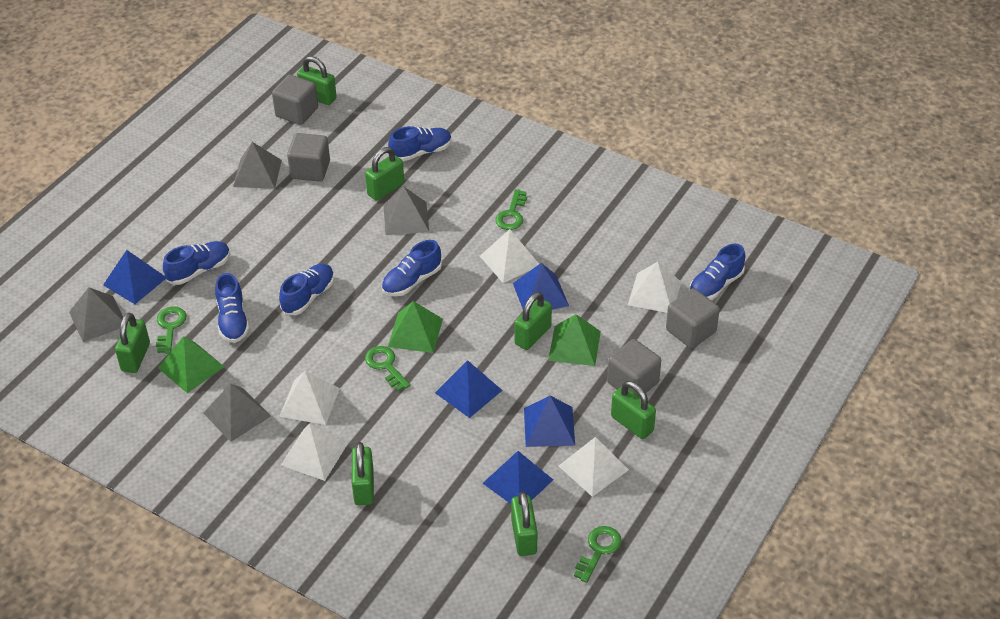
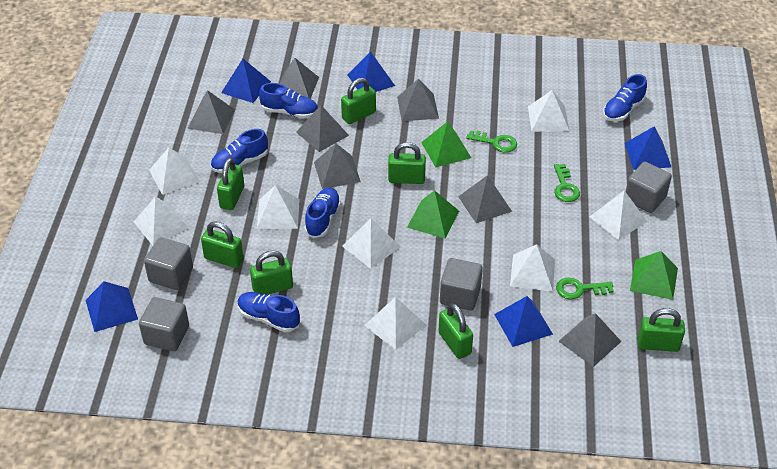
blue shoe: 6 -> 5
green key: 4 -> 3
grey pyramid: 4 -> 7
white pyramid: 5 -> 8

